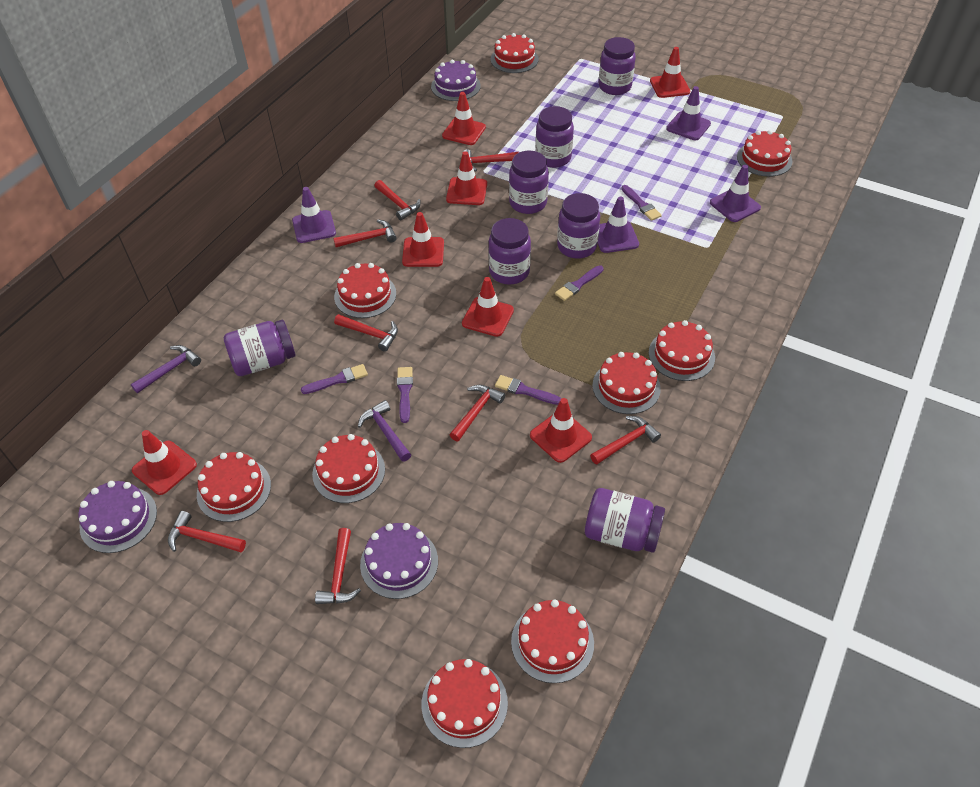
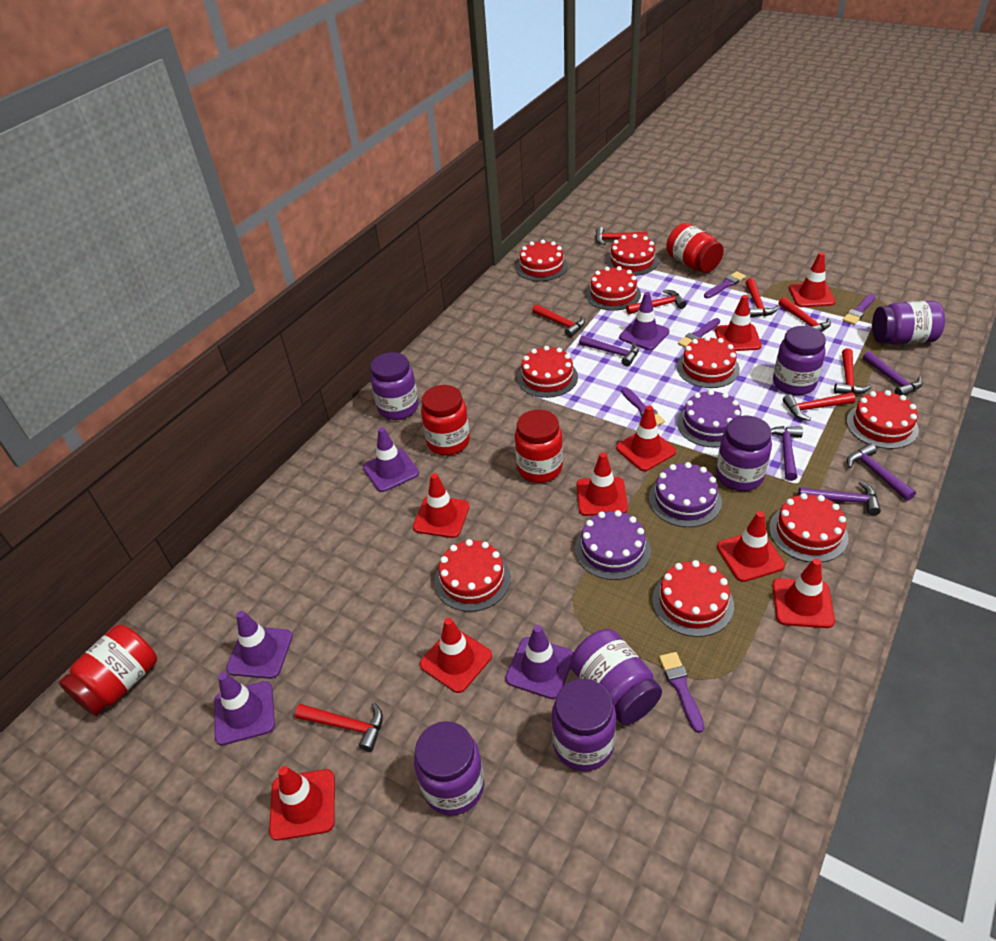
purple hammer: 2 -> 5
purple traffic cone: 4 -> 5
red jar: 0 -> 4
red traffic cone: 7 -> 9

